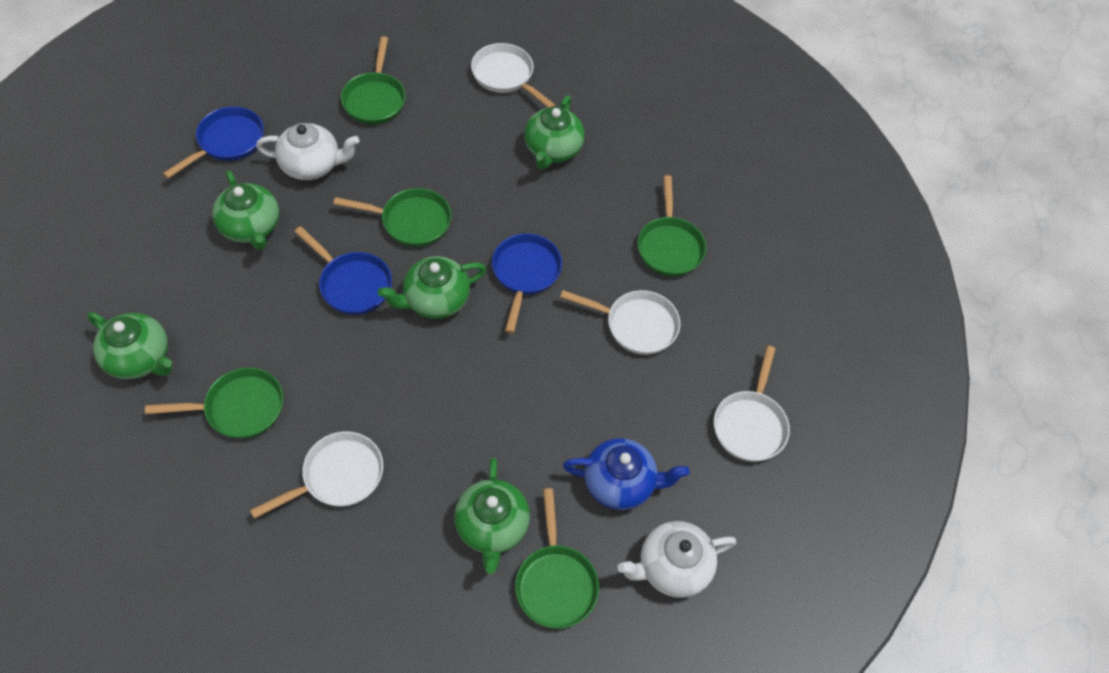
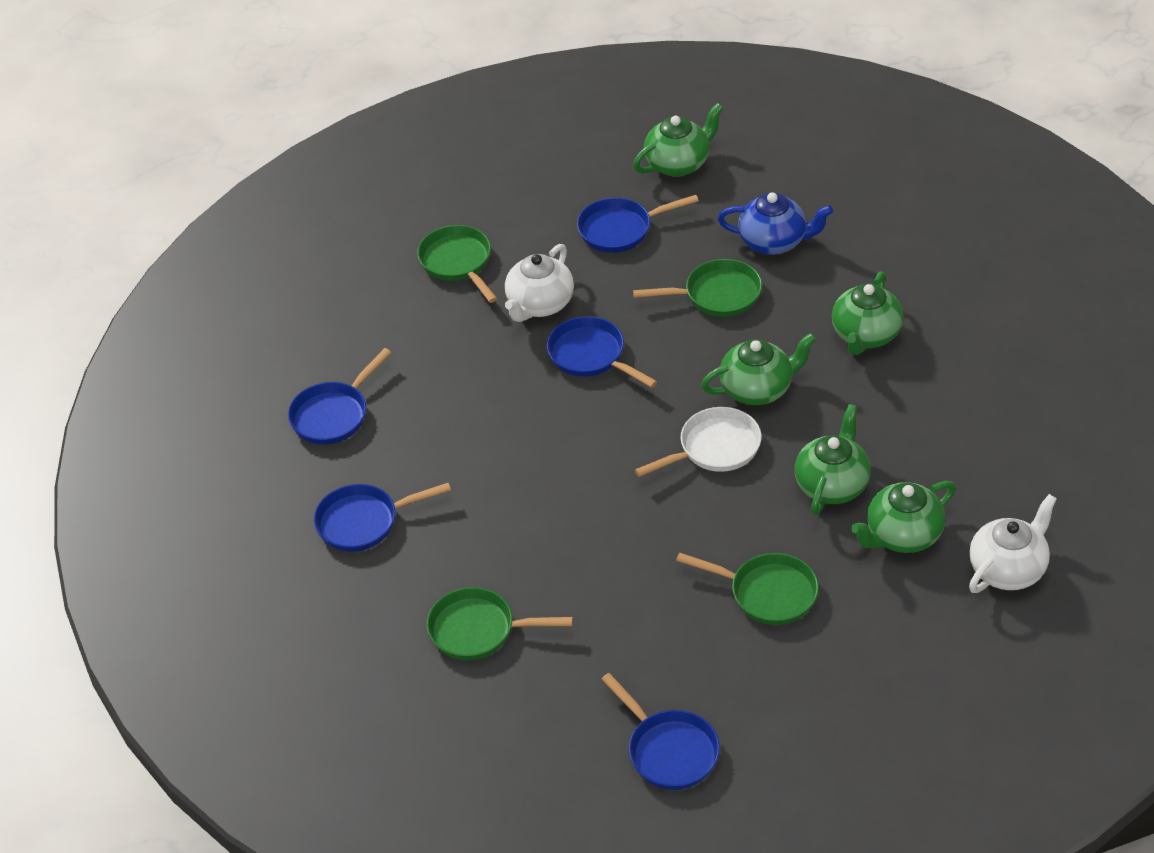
blue pan: 3 -> 5
green pan: 5 -> 4
white pan: 4 -> 1

